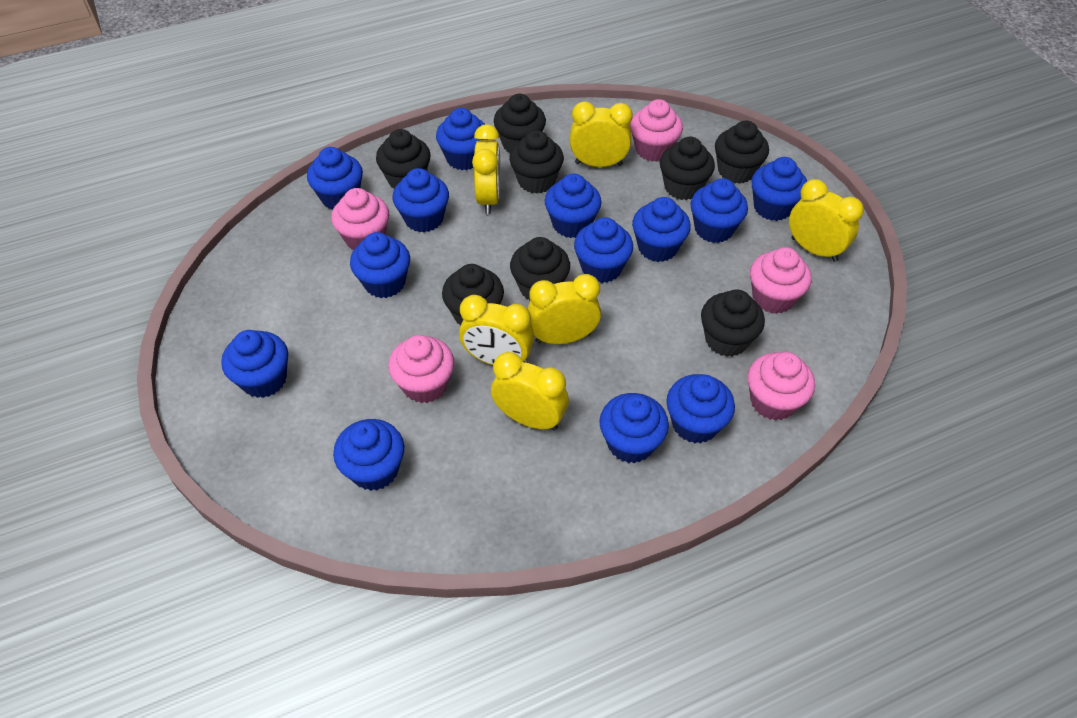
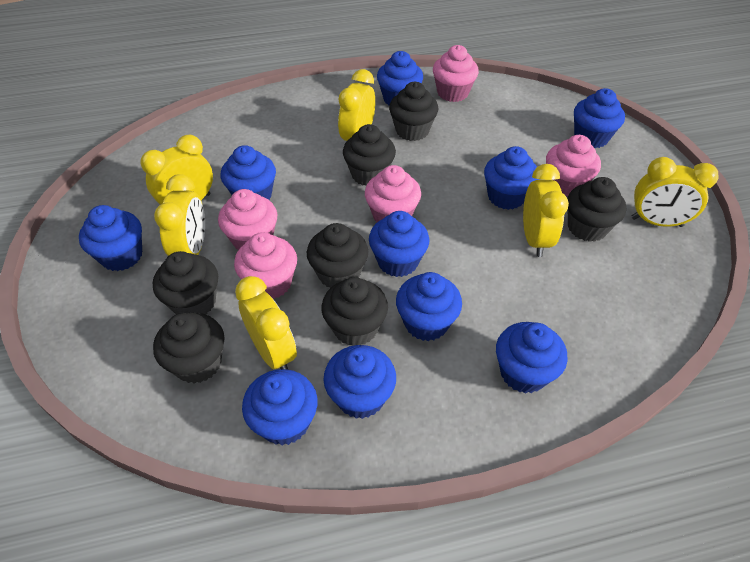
black cupcake: 8 -> 7
blue cupcake: 13 -> 10

